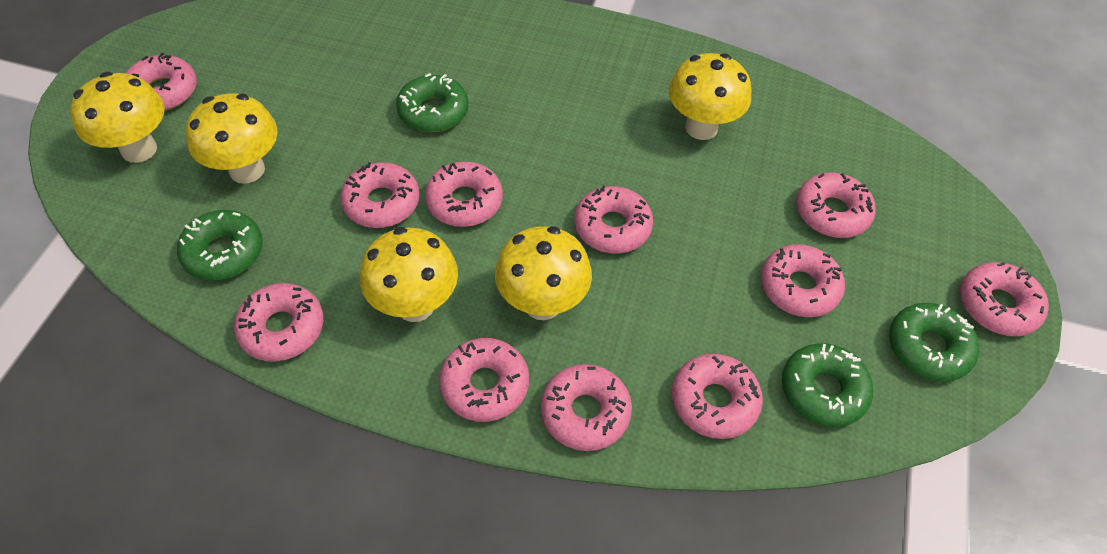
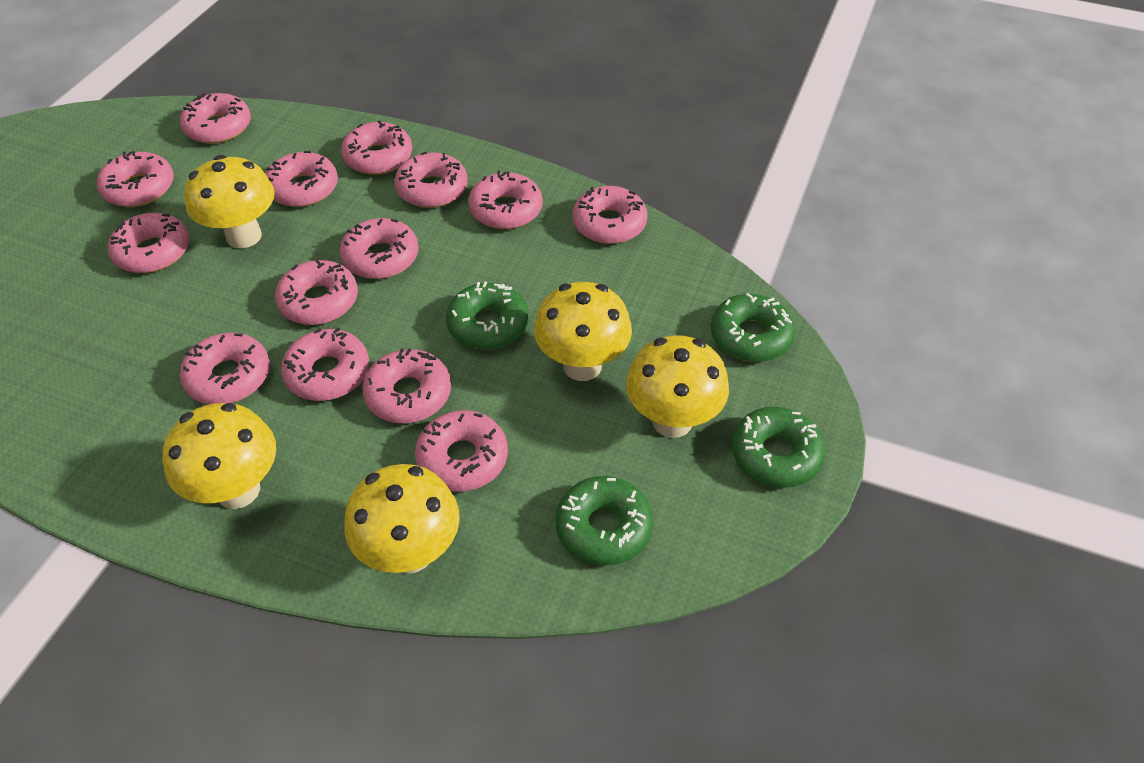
pink donut: 11 -> 14

